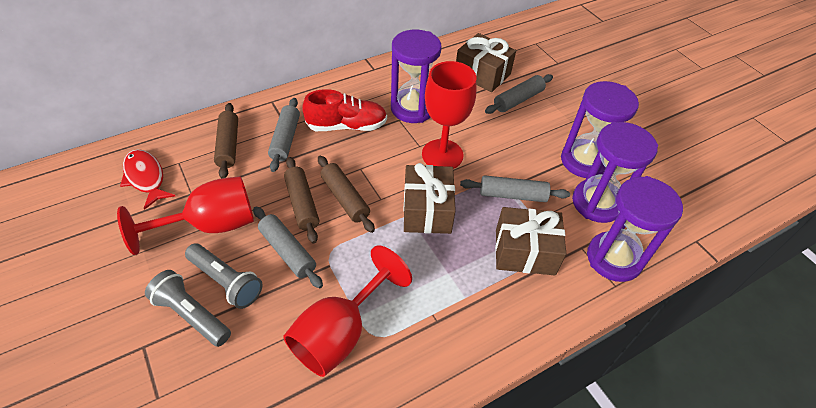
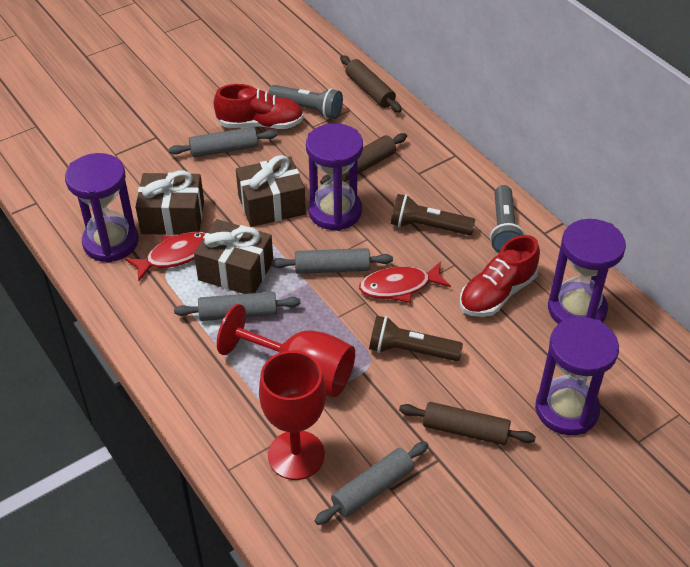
brown flashlight: 0 -> 2
red fish: 1 -> 2
red goblet: 3 -> 2
red shoe: 1 -> 2

